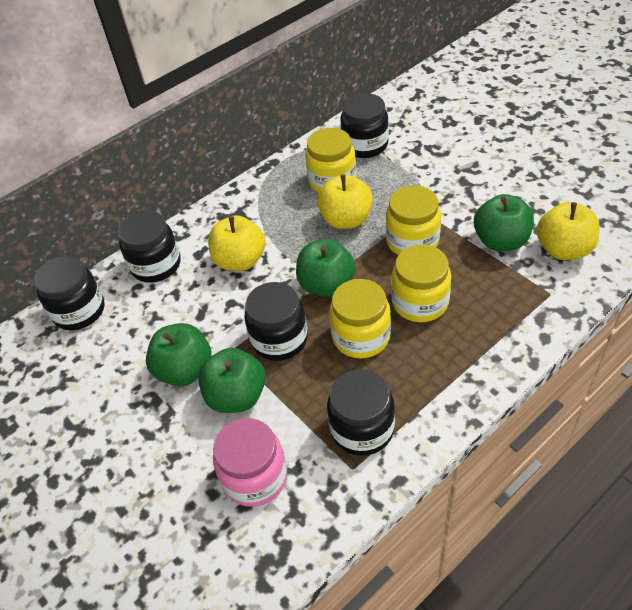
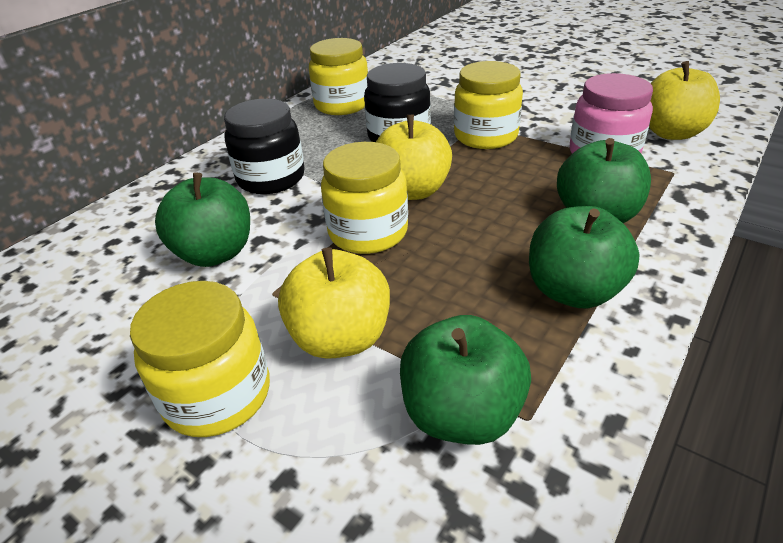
black jar: 5 -> 2

